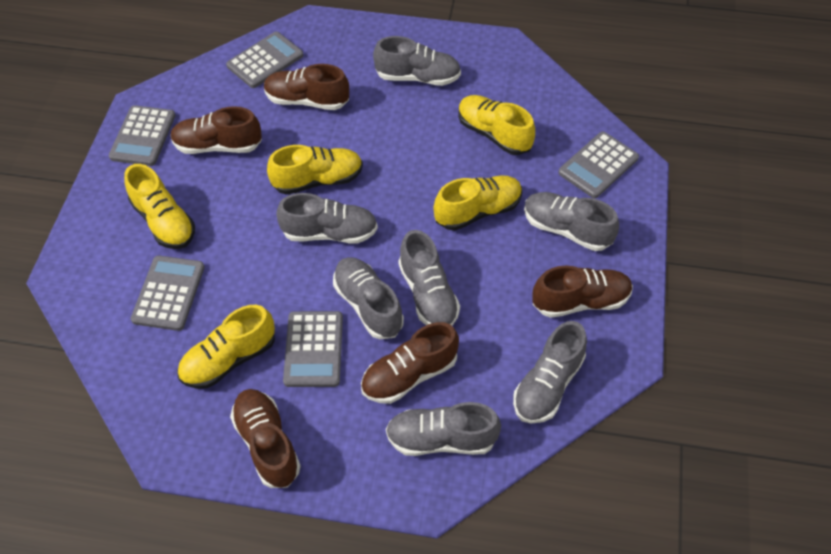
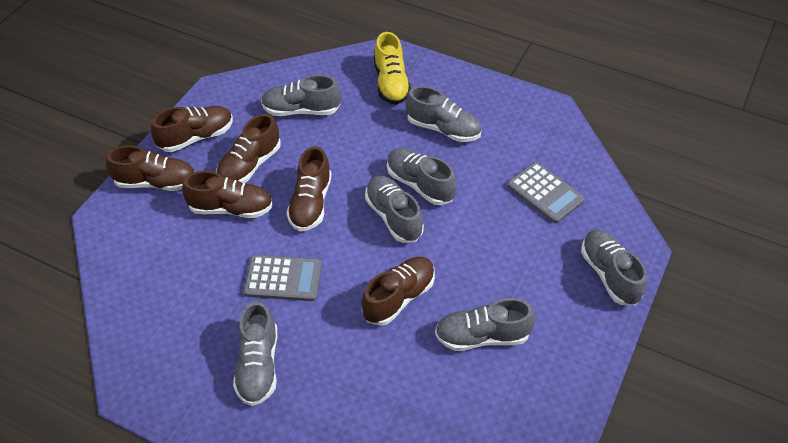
brown shoe: 5 -> 6
grey calculator: 5 -> 2
yellow shoe: 5 -> 1

